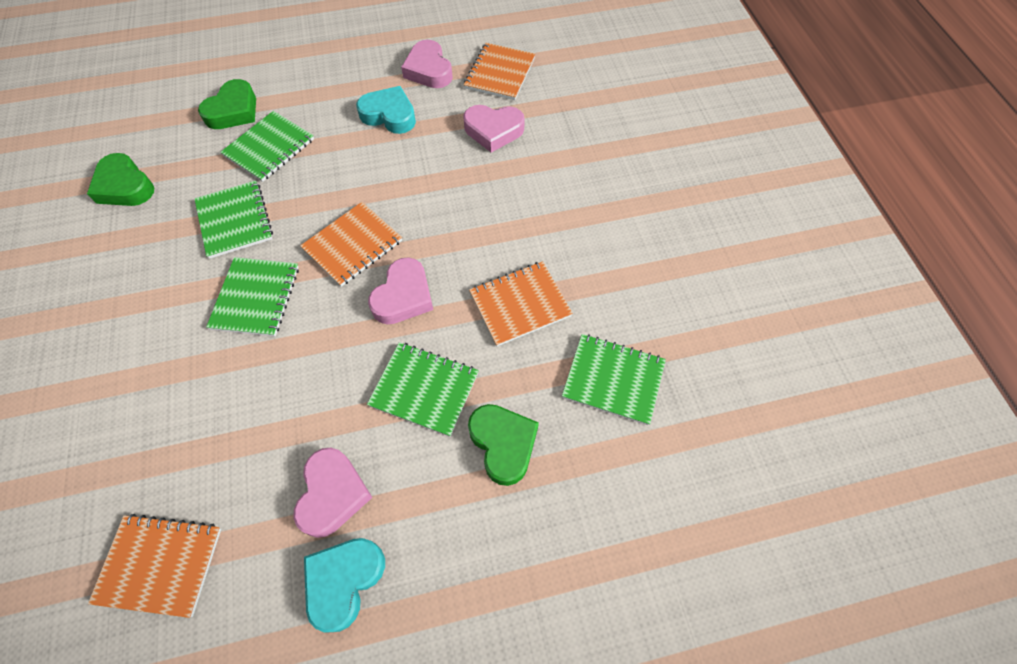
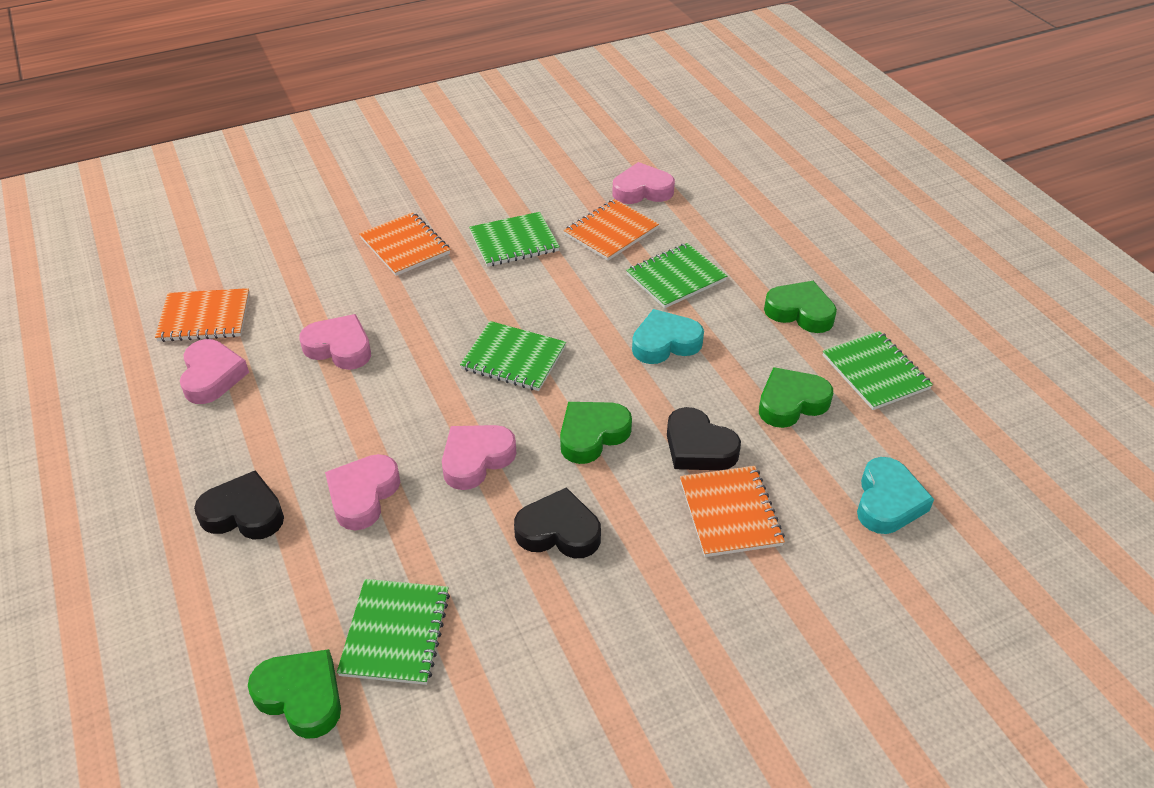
black heart: 0 -> 3
green heart: 3 -> 4
pink heart: 4 -> 5

